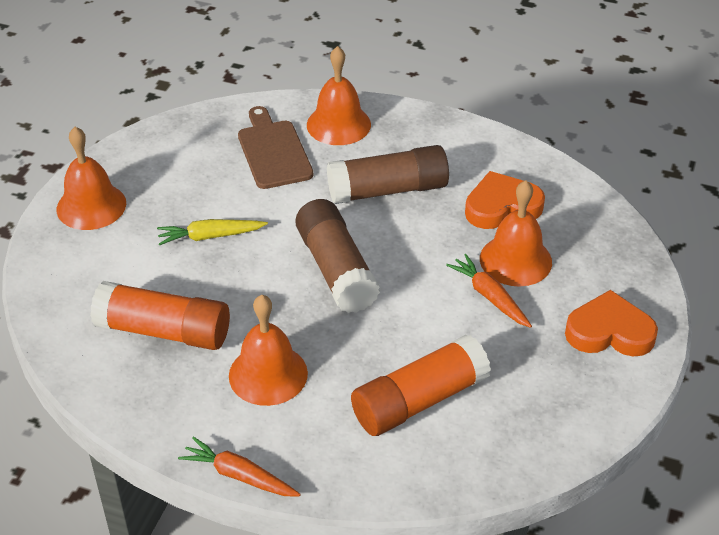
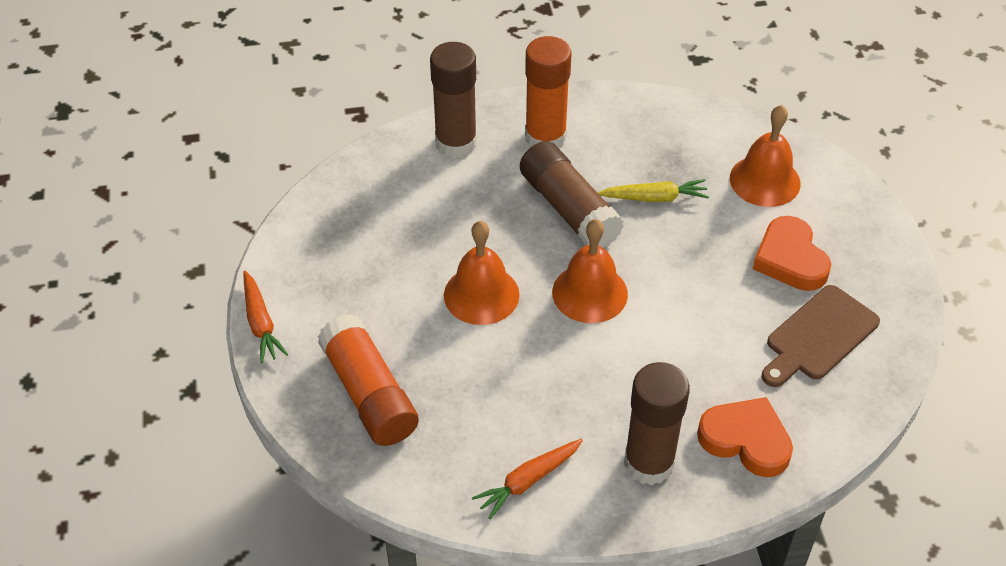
brown glue stick: 2 -> 3
orange bell: 4 -> 3

